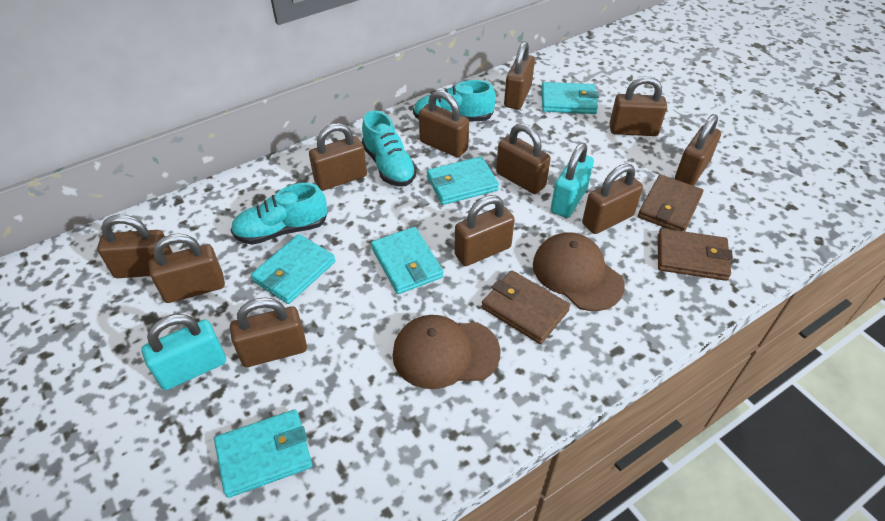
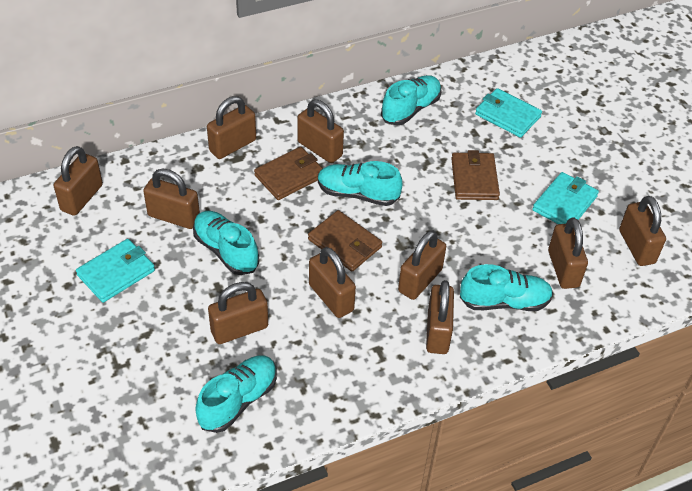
brown cap: 2 -> 0
brown padlock: 11 -> 10
turquoise padlock: 2 -> 0
turquoise shoe: 3 -> 5
turquoise wallet: 5 -> 3

